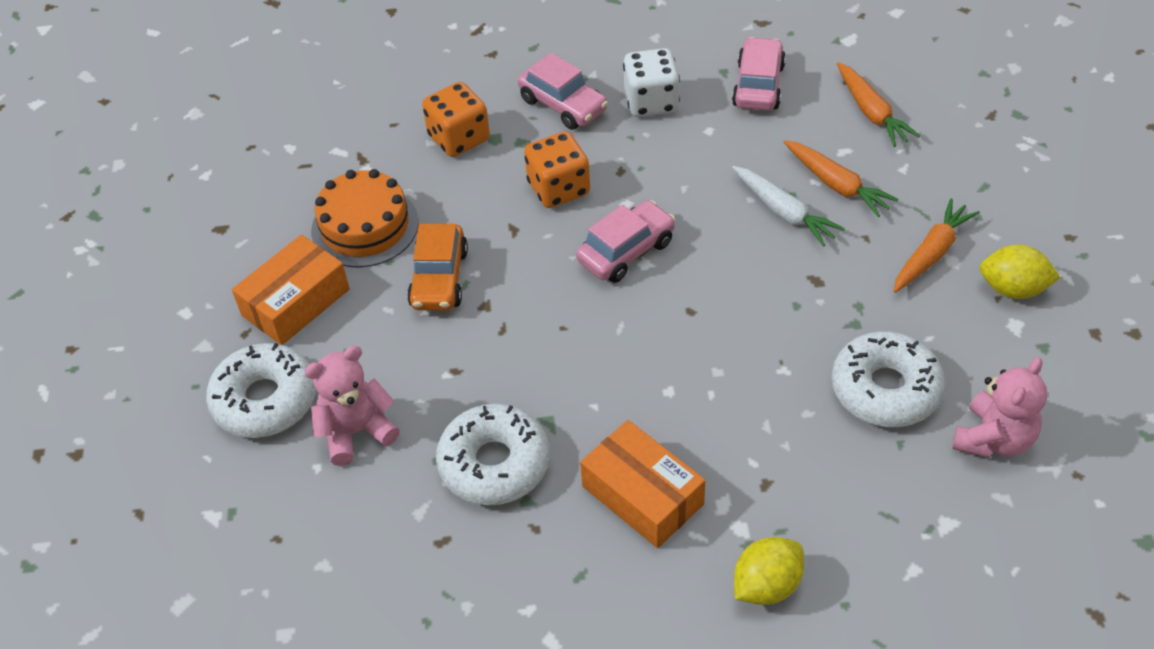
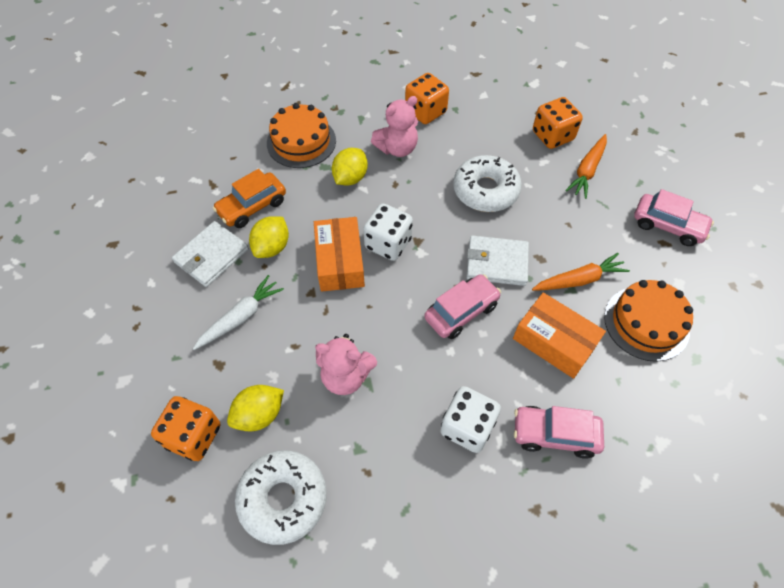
orange cake: 1 -> 2
orange carrot: 3 -> 2
orange dice: 2 -> 3
white dice: 1 -> 2
white donut: 3 -> 2
white wallet: 0 -> 2
yellow lemon: 2 -> 3

